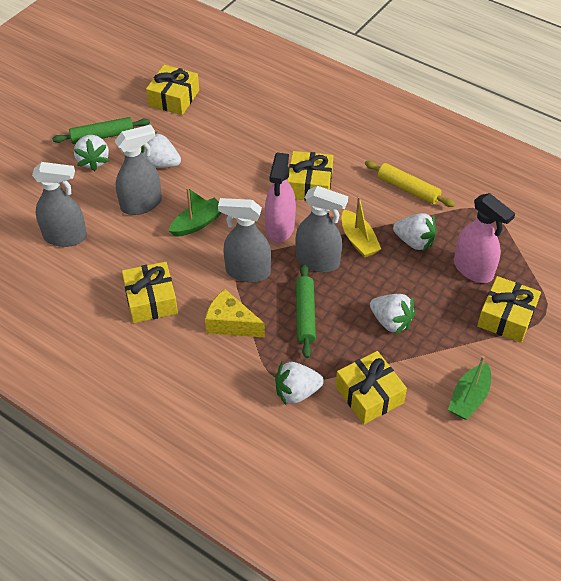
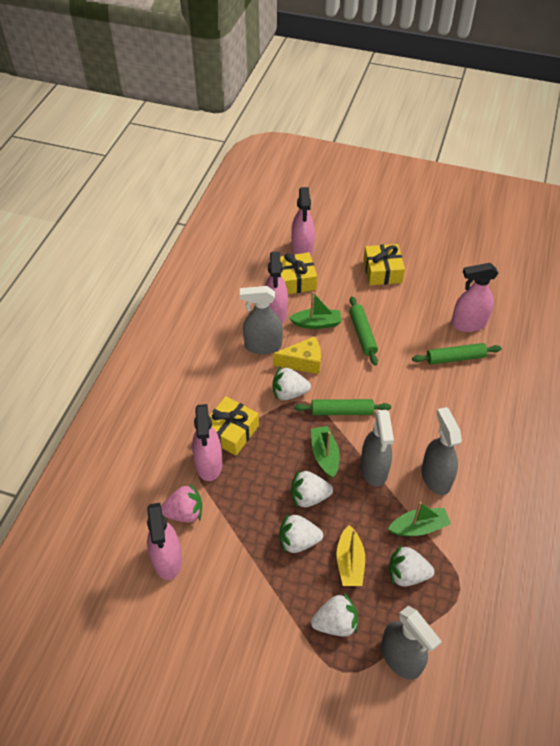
green boat: 2 -> 3
green rolling pin: 2 -> 3
pink spray bottle: 2 -> 5
pink strawberry: 0 -> 1
yellow gift: 5 -> 3
yellow rolling pin: 1 -> 0

